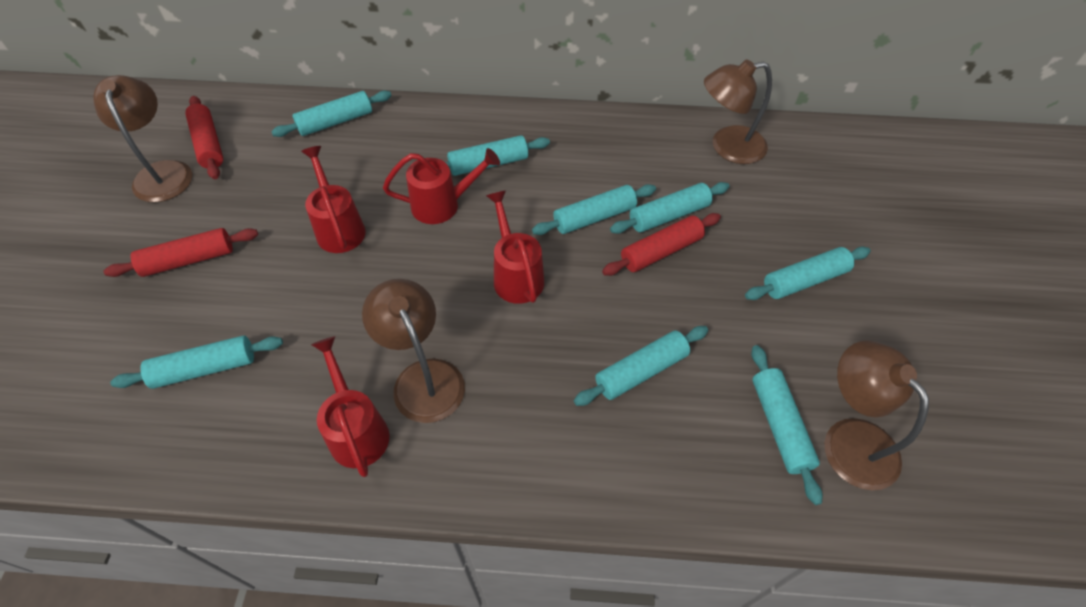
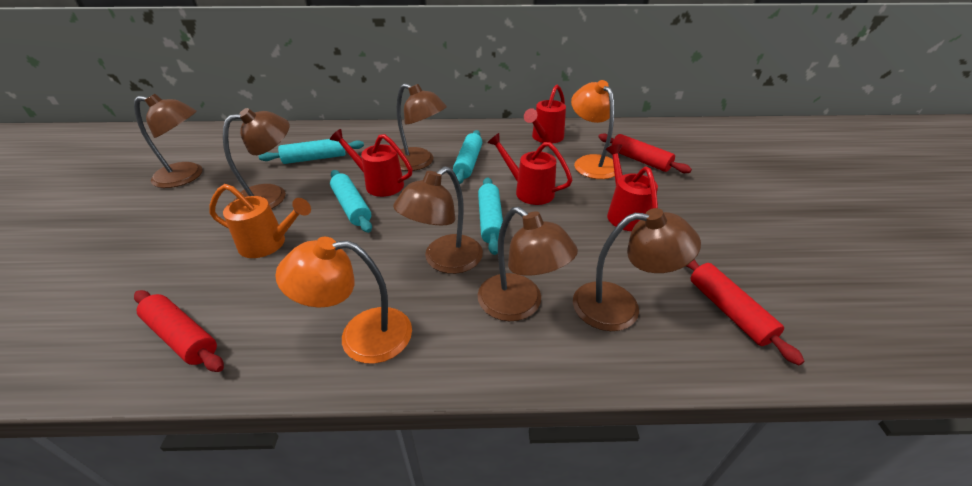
brown lamp: 4 -> 6
orange lamp: 0 -> 2
orange watering can: 0 -> 1
turquoise rolling pin: 8 -> 4

